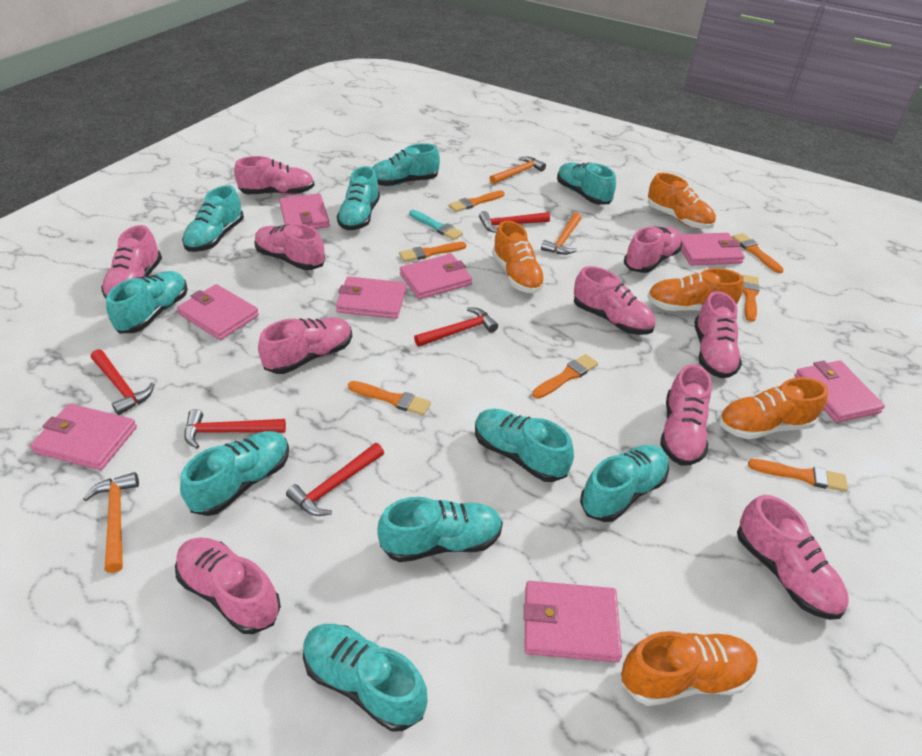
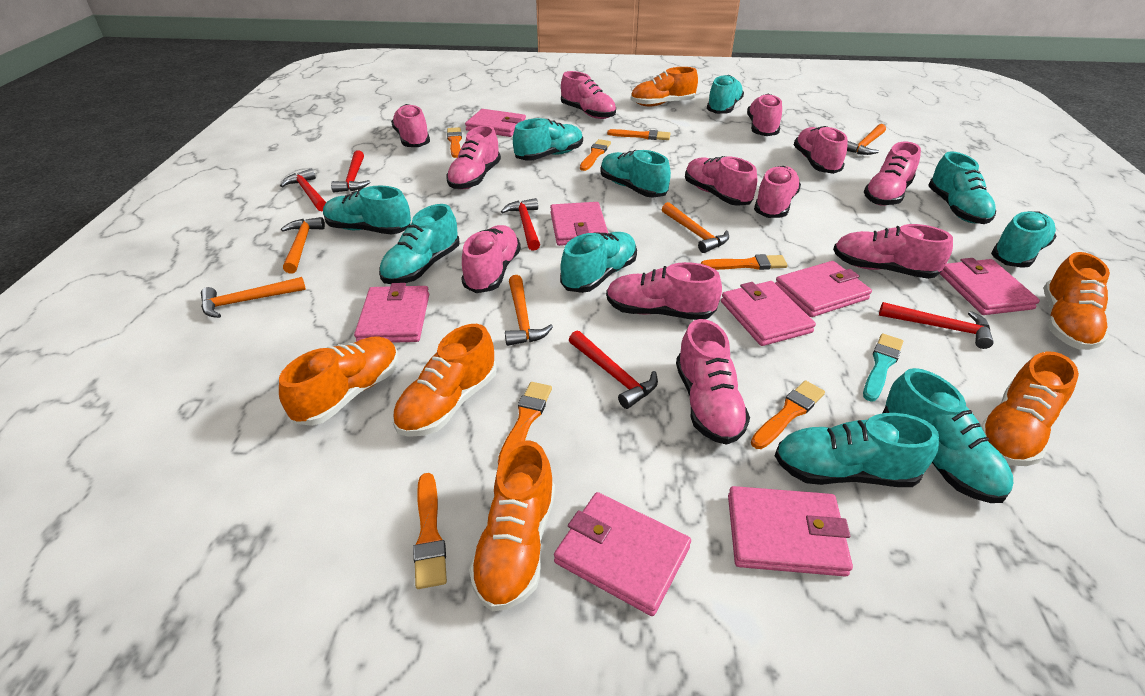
orange hammer: 3 -> 5
orange shoe: 5 -> 6
pink shoe: 10 -> 12

